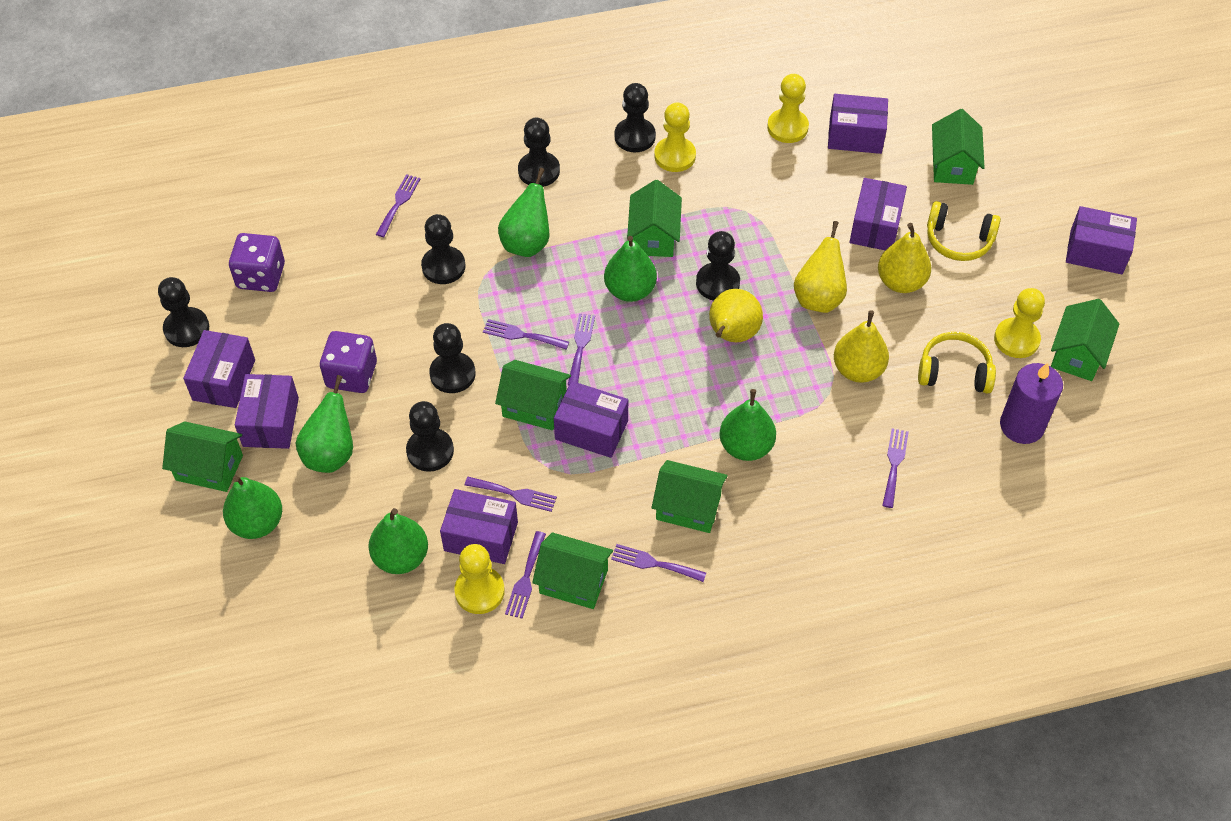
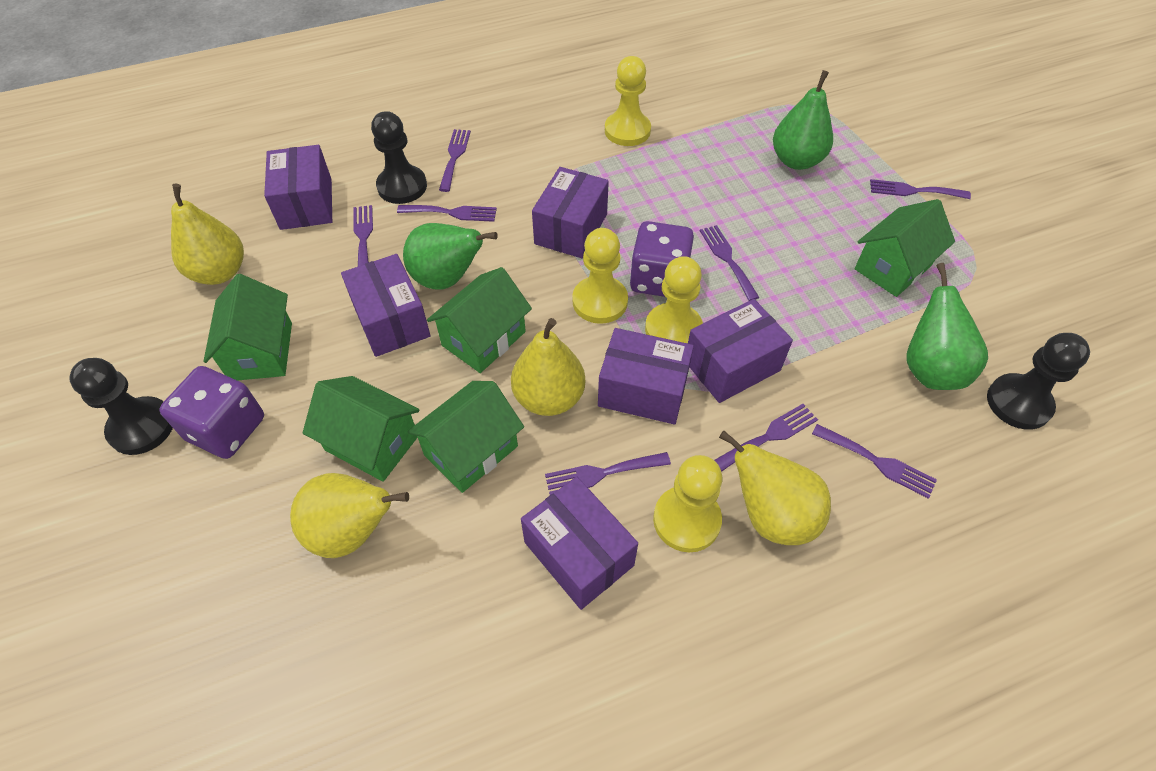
black pawn: 7 -> 3
green house: 7 -> 5
green pear: 6 -> 3
purple box: 7 -> 6
purple candle: 1 -> 0
purple fork: 7 -> 8
yellow headphones: 2 -> 0

